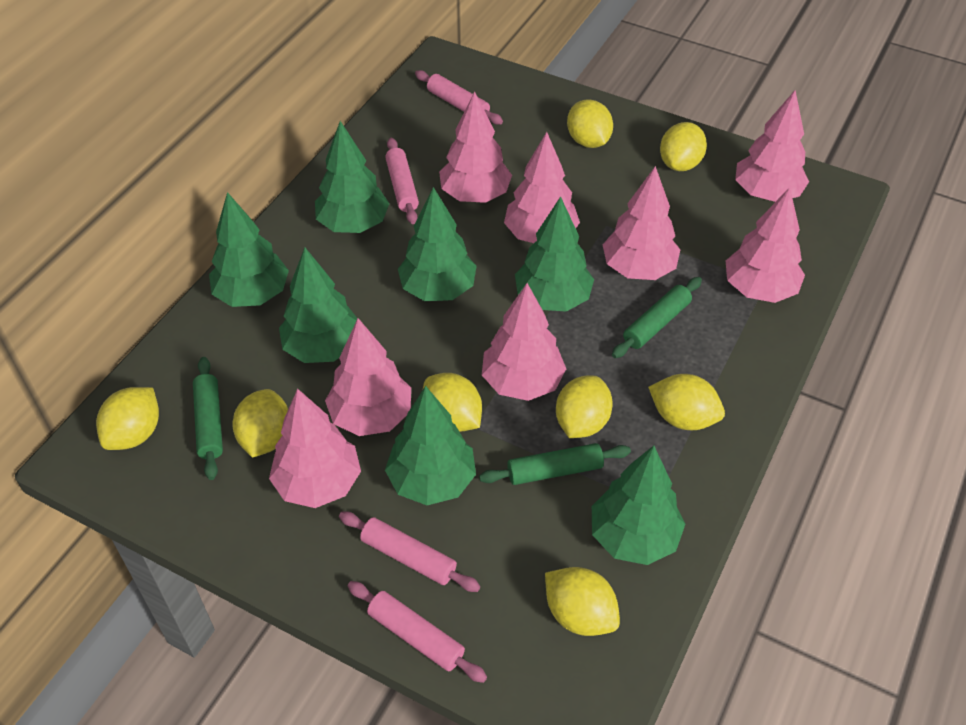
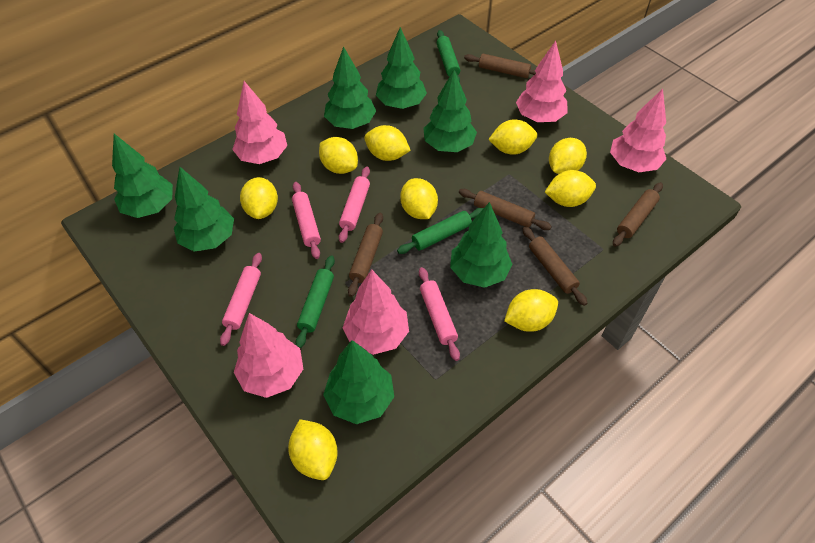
brown rolling pin: 0 -> 5
pink tree: 8 -> 5
yellow lemon: 8 -> 9

